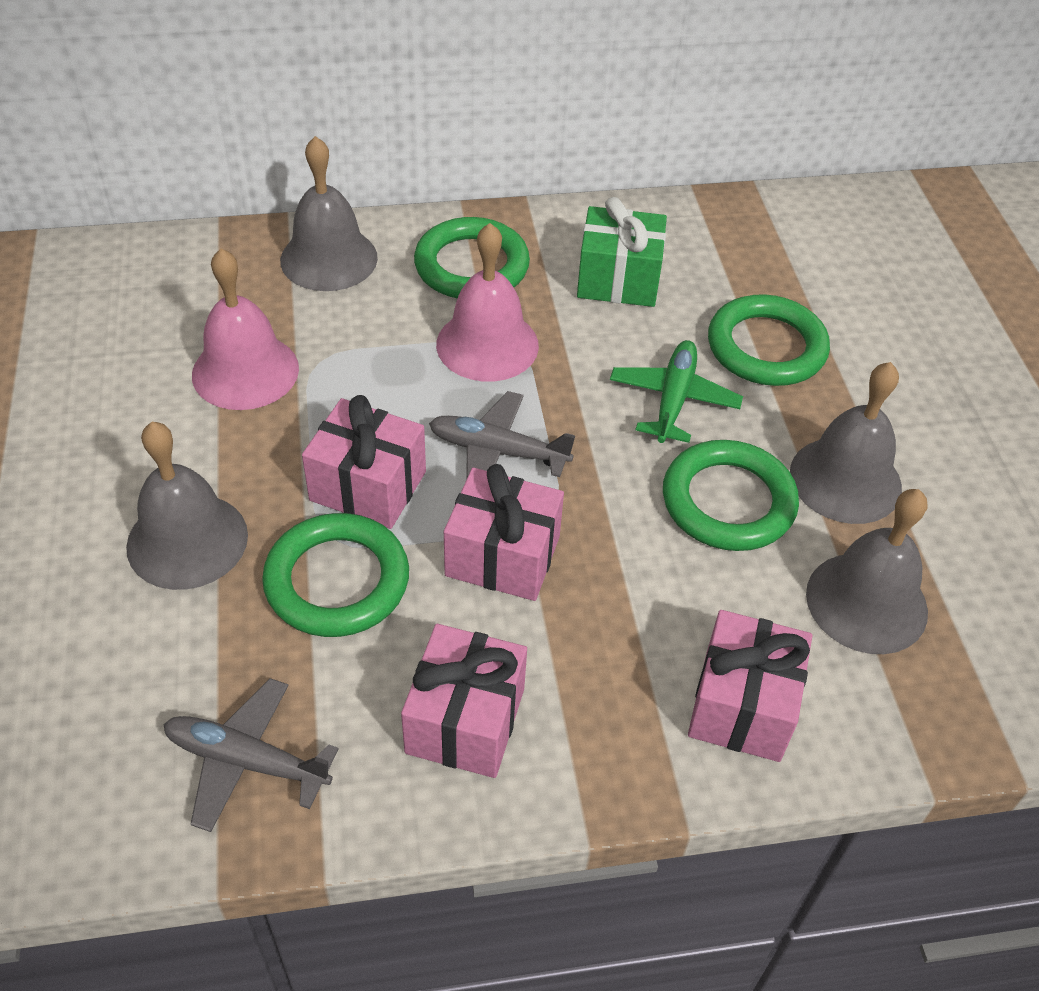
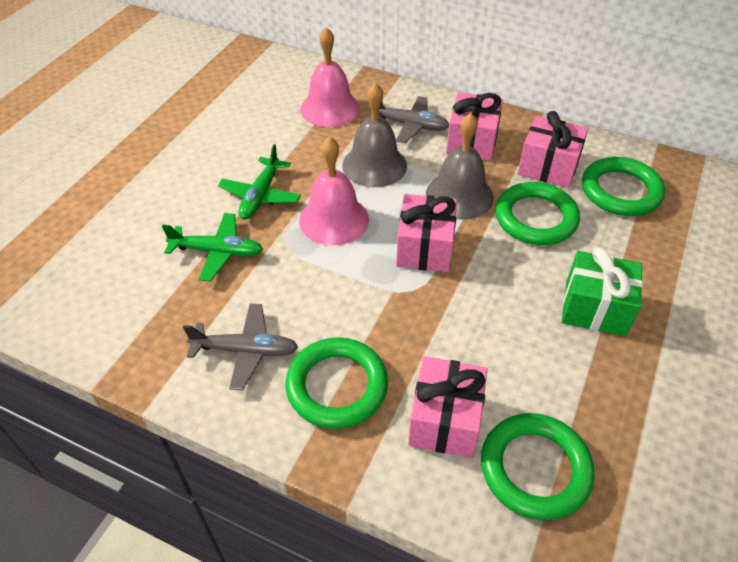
green plane: 1 -> 2
grey bell: 4 -> 2

